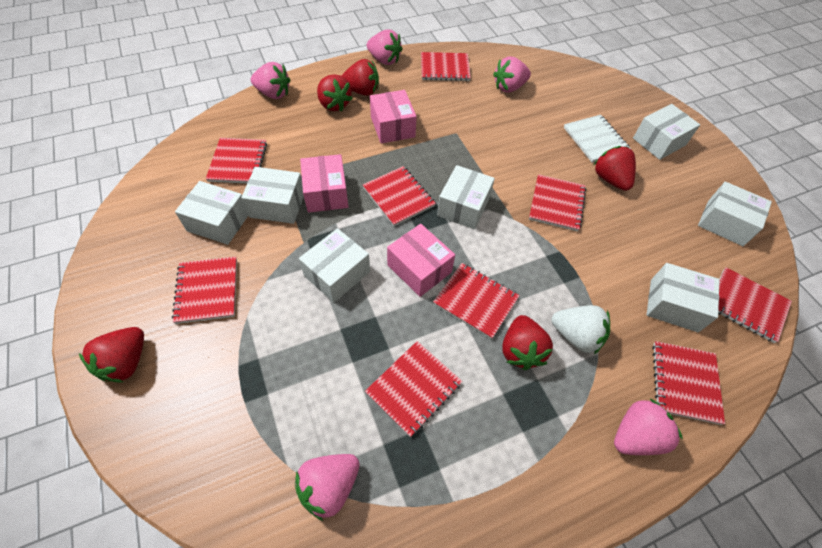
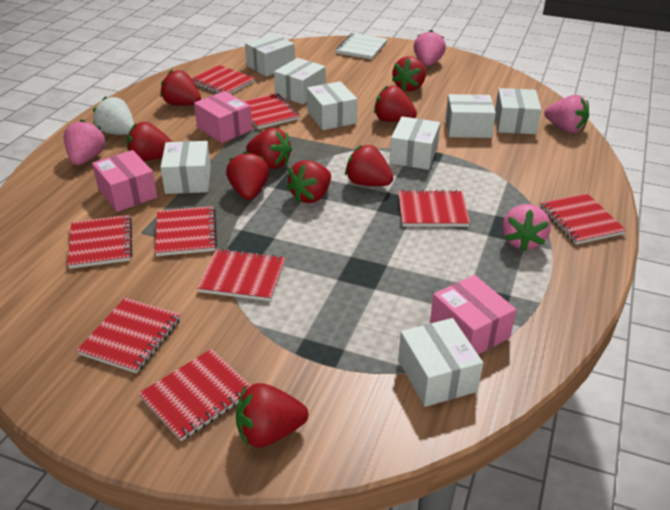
pink strawberry: 5 -> 4
red strawberry: 5 -> 9
white box: 7 -> 8

